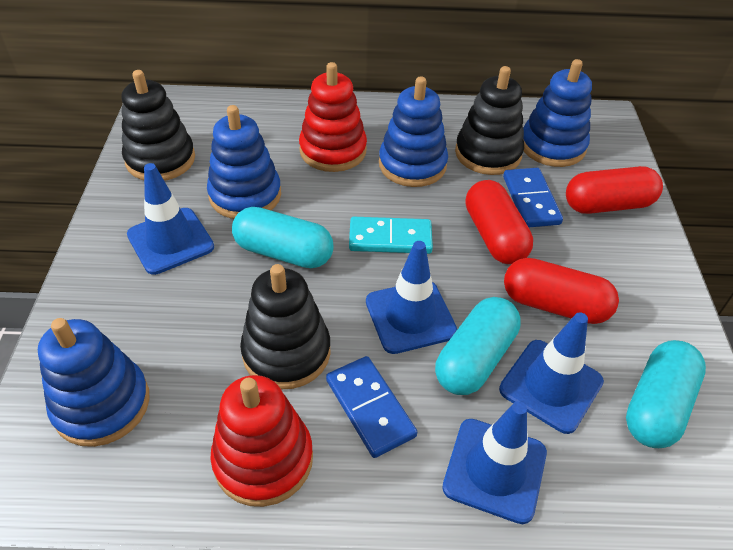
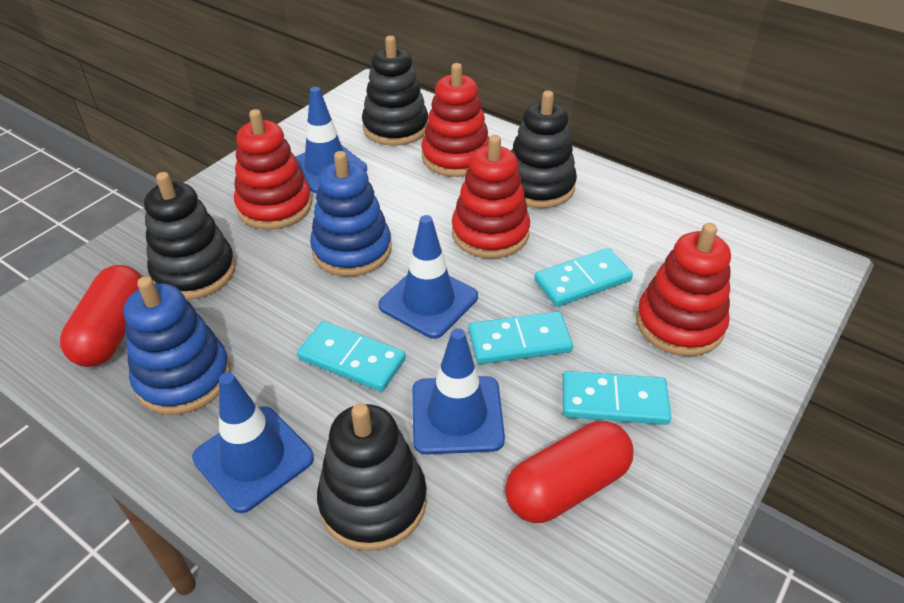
black stacking toy: 3 -> 4
blue domino: 2 -> 0
blue stacking toy: 4 -> 2
red capsule: 3 -> 2
red stacking toy: 2 -> 4
turquoise capsule: 3 -> 0
turquoise domino: 1 -> 4

